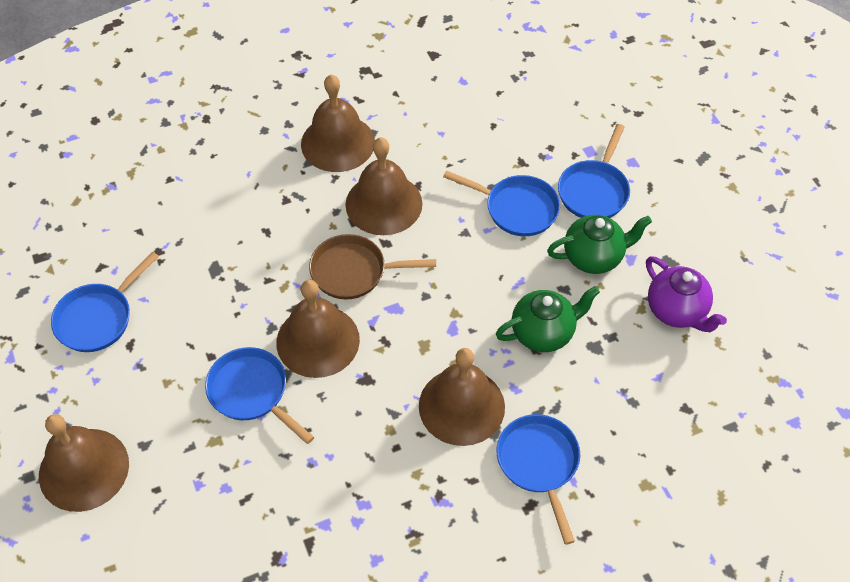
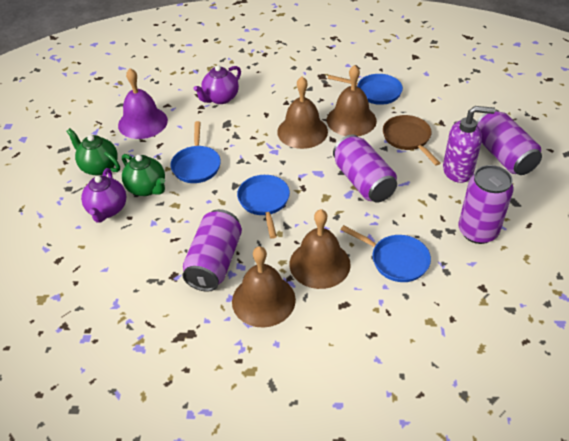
blue pan: 5 -> 4
brown bell: 5 -> 4
purple bell: 0 -> 1
purple can: 0 -> 4
purple soap dispenser: 0 -> 1
purple teapot: 1 -> 2

